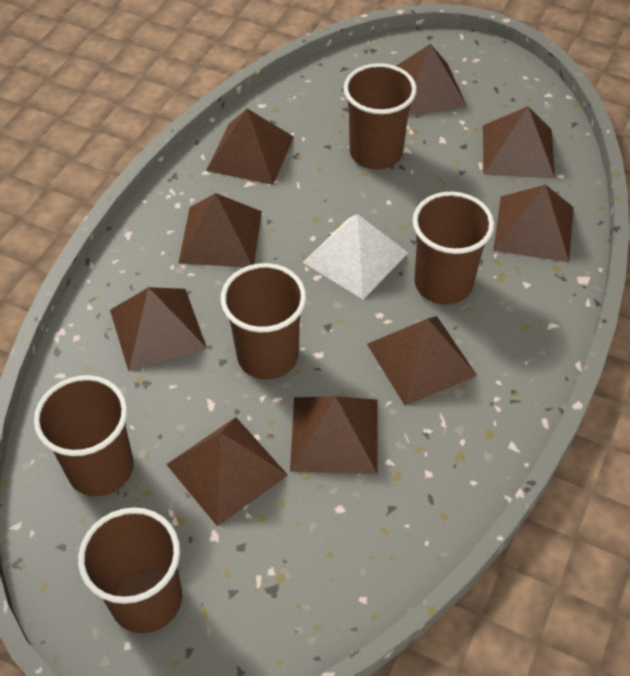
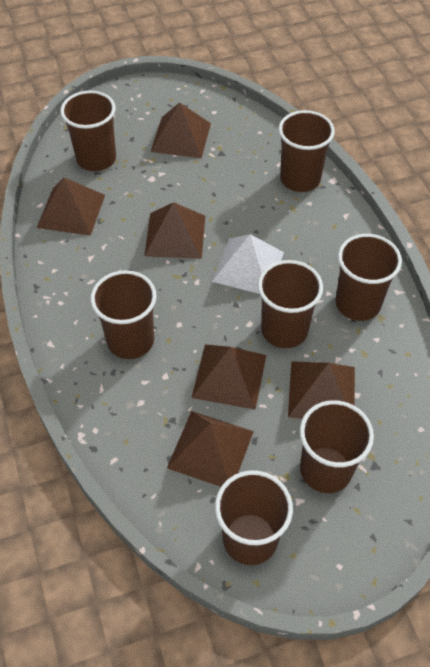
brown cup: 5 -> 7
brown pyramid: 9 -> 6

